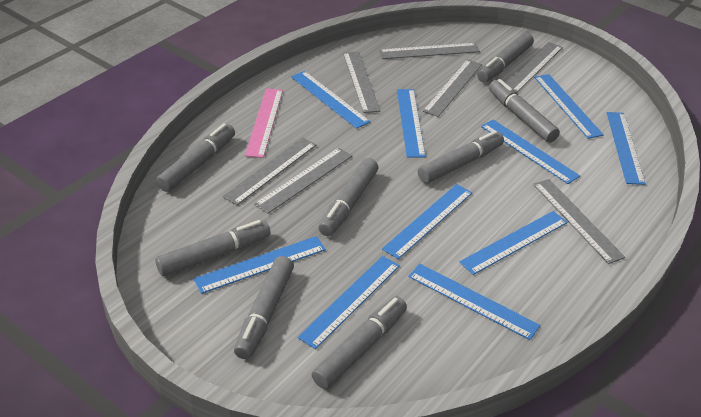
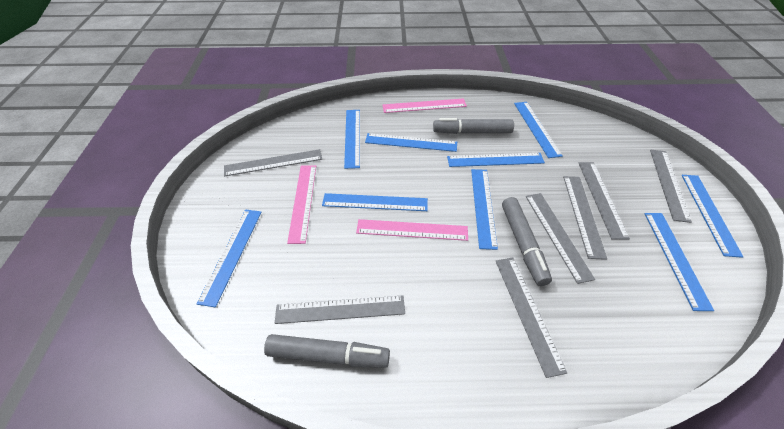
blue ruler: 10 -> 9
grey marker: 8 -> 3
pink ruler: 1 -> 3

